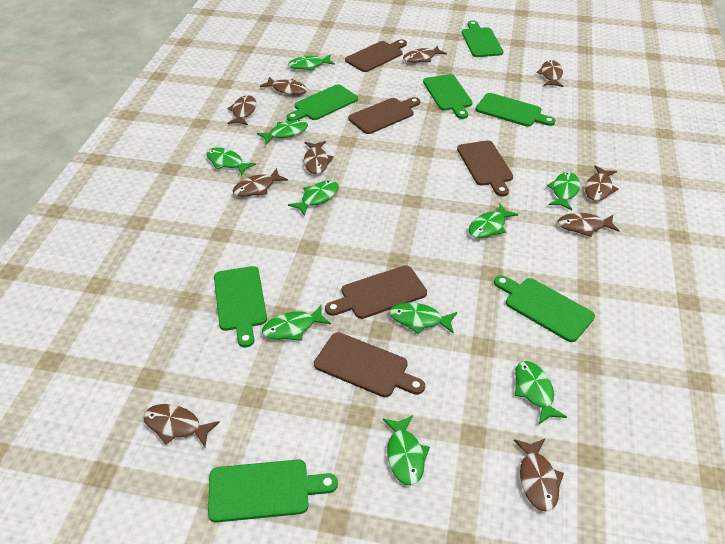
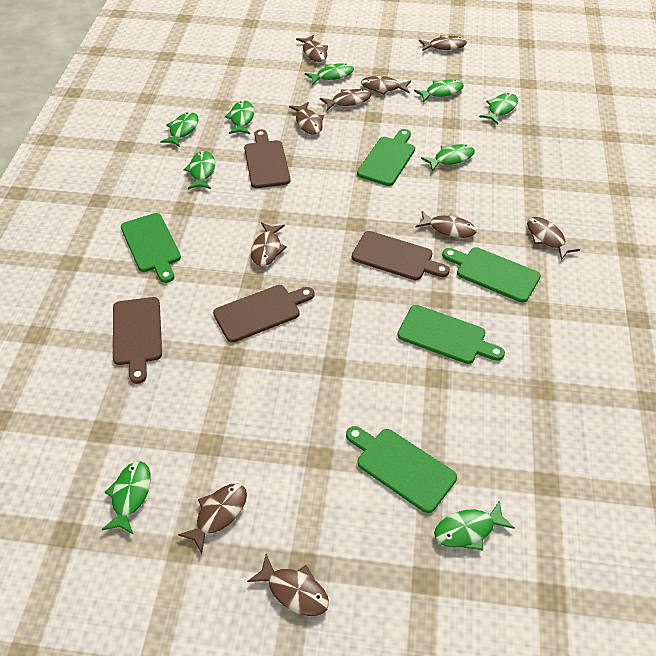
brown cutting board: 5 -> 4
green cutting board: 7 -> 5
green fish: 10 -> 9

